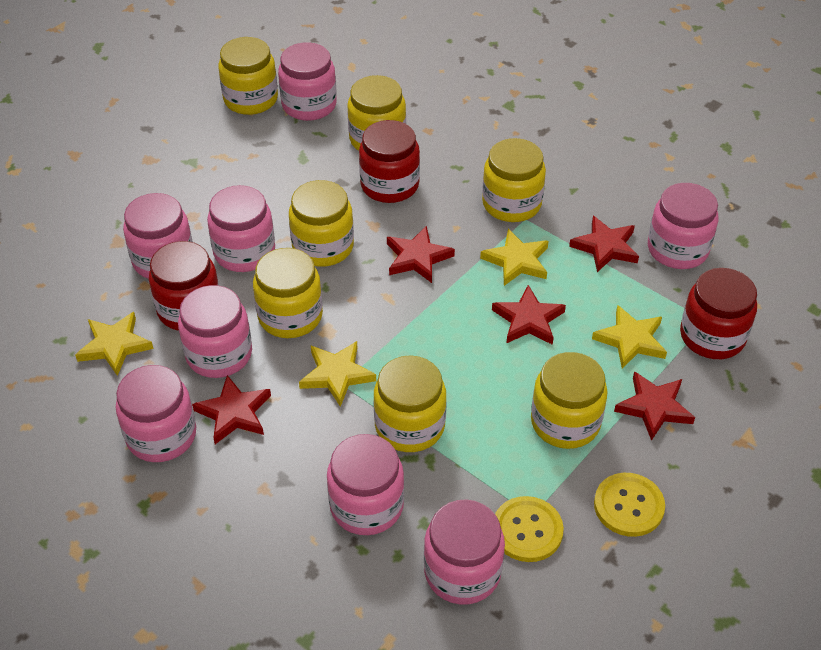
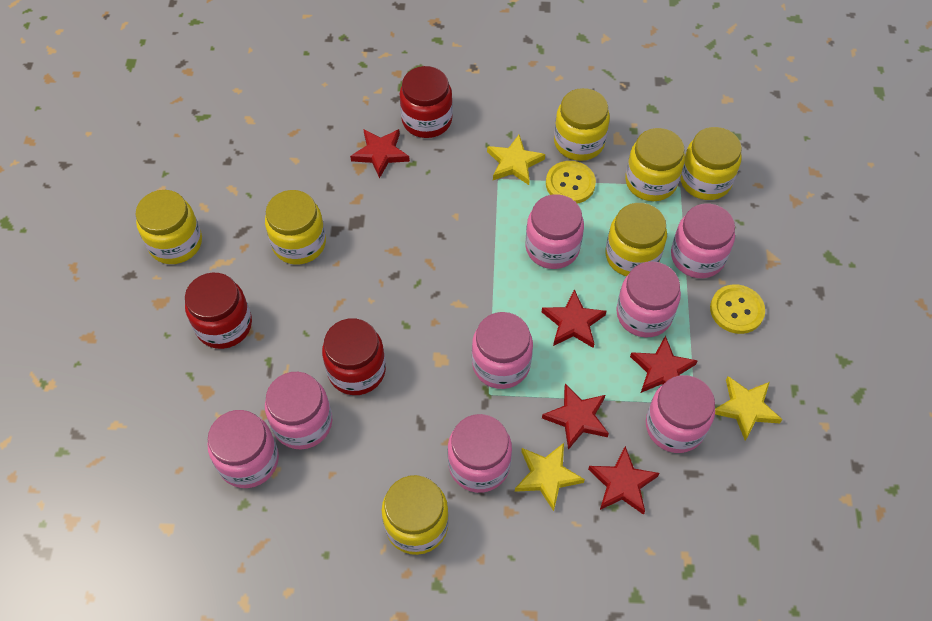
yellow star: 4 -> 3

